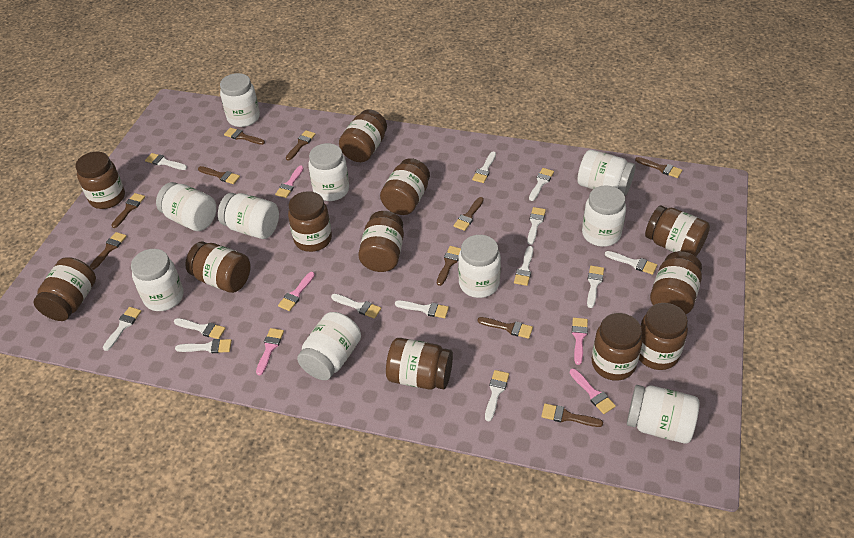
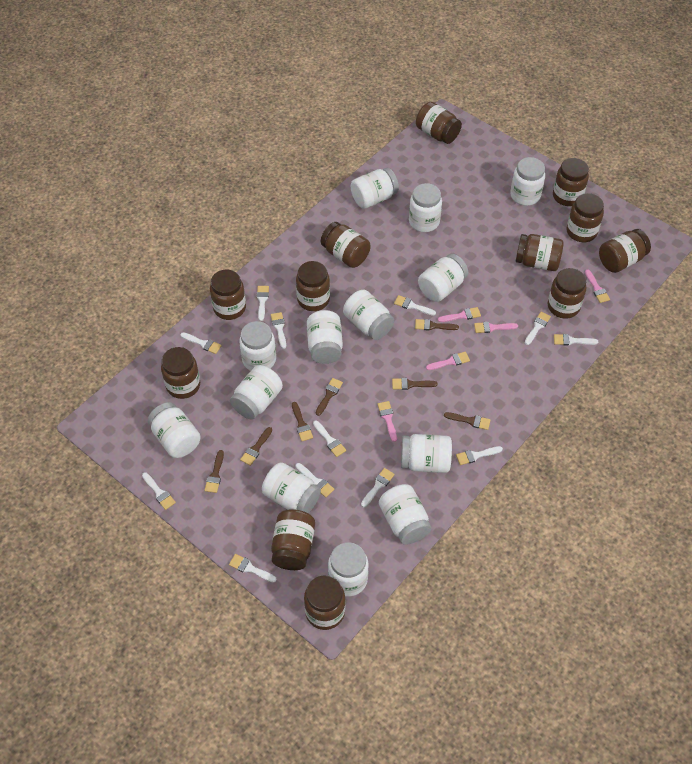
brown brush: 10 -> 7
white brush: 13 -> 12
white jar: 10 -> 13

